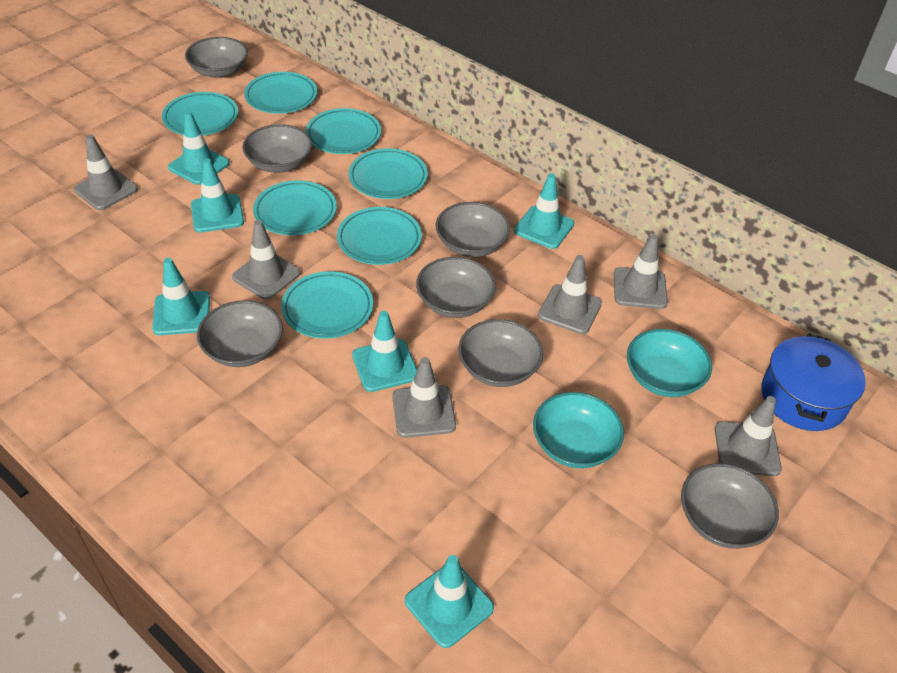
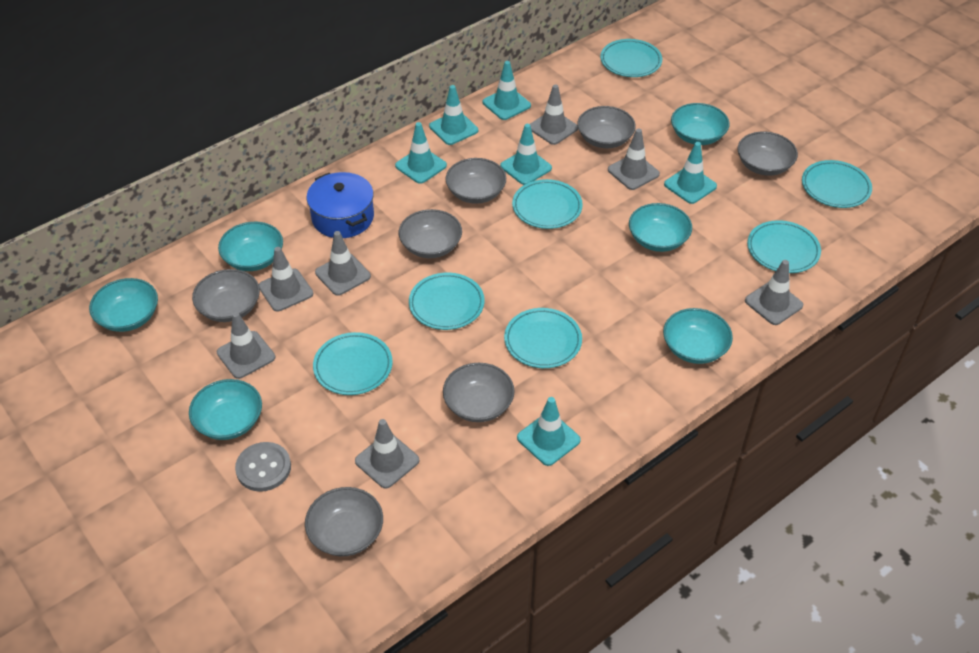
grey button: 0 -> 1
grey traffic cone: 6 -> 7
turquoise bowl: 2 -> 6

